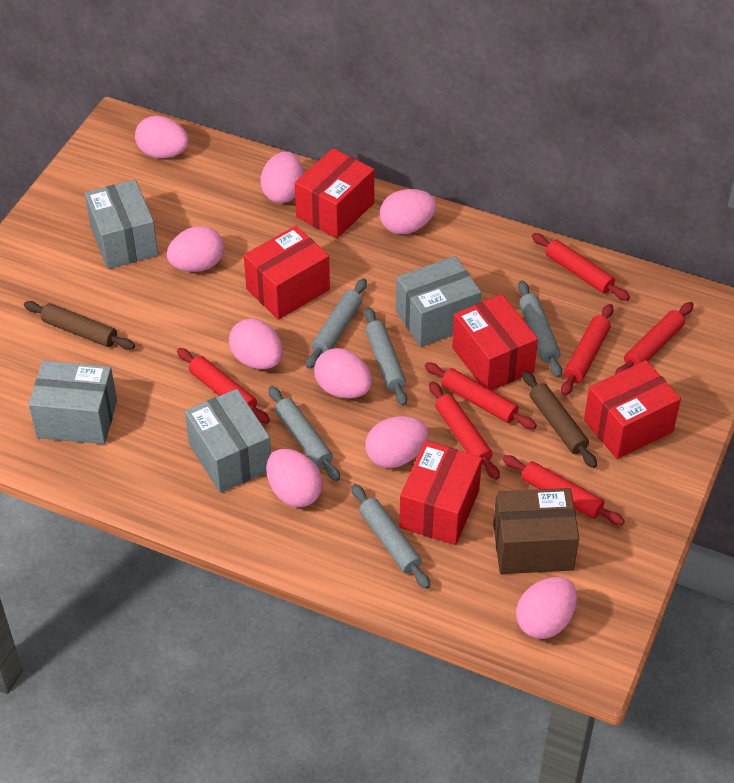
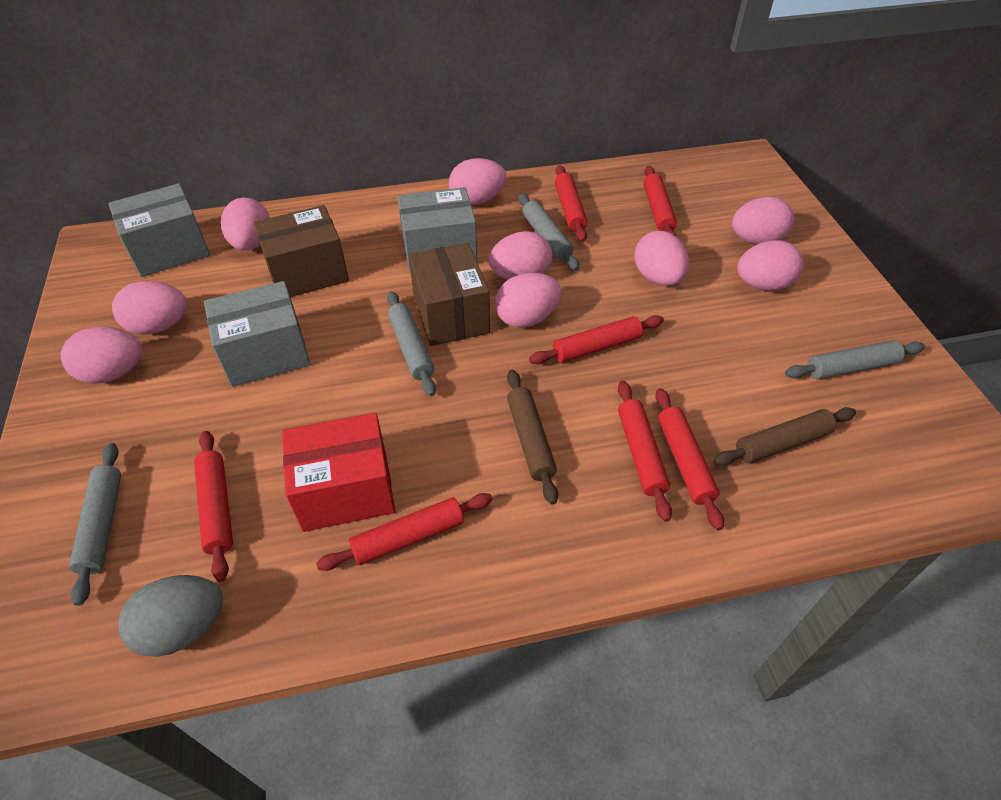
brown box: 1 -> 2
grey box: 4 -> 3
grey egg: 0 -> 1
grey rolling pin: 5 -> 4
red box: 5 -> 1

